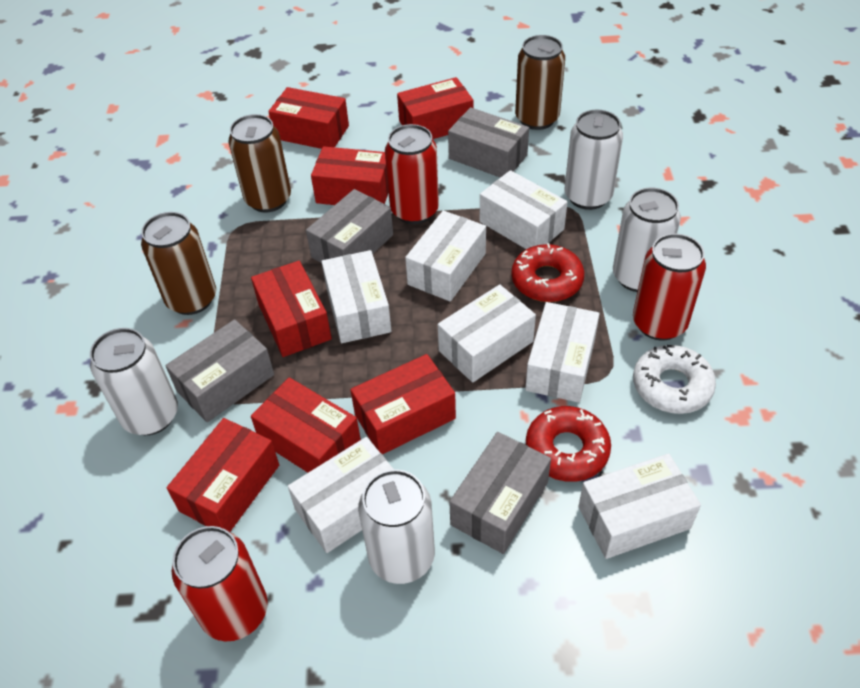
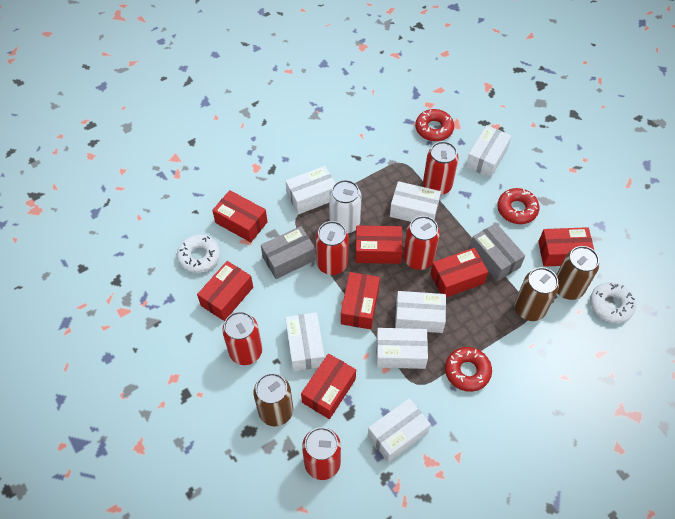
grey box: 4 -> 2
red can: 3 -> 5
red donut: 2 -> 3
white can: 4 -> 1
white donut: 1 -> 2

